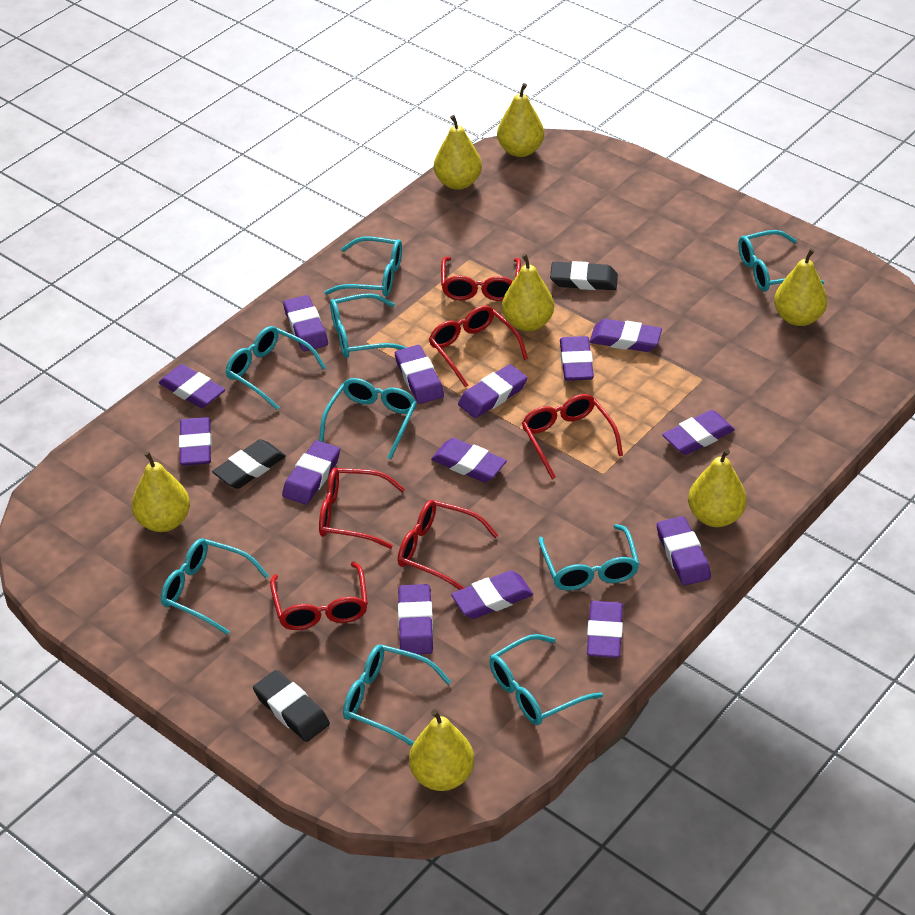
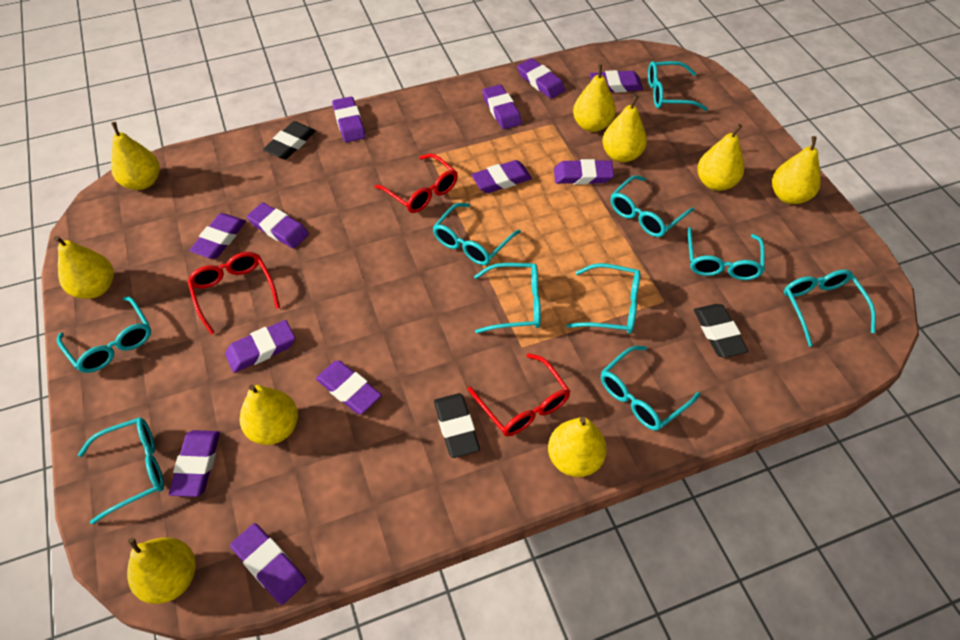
purple eraser: 14 -> 12
red glasses: 6 -> 3
turquoise glasses: 9 -> 10
yellow pear: 7 -> 9

